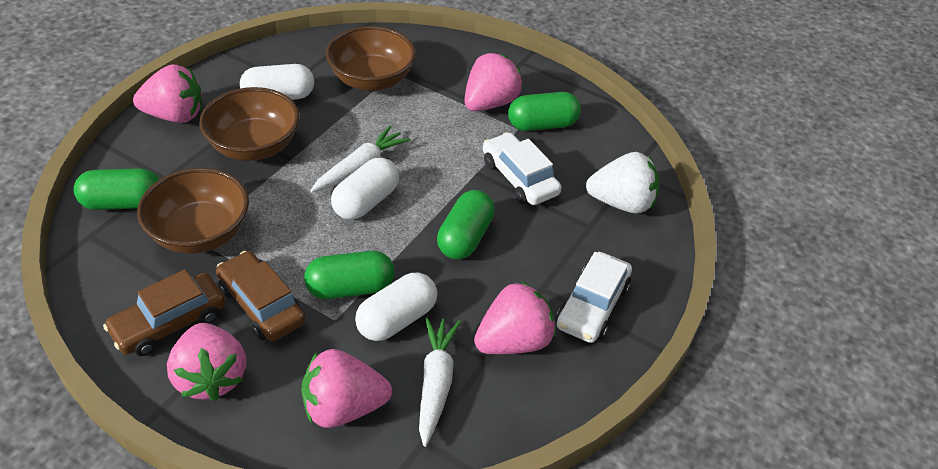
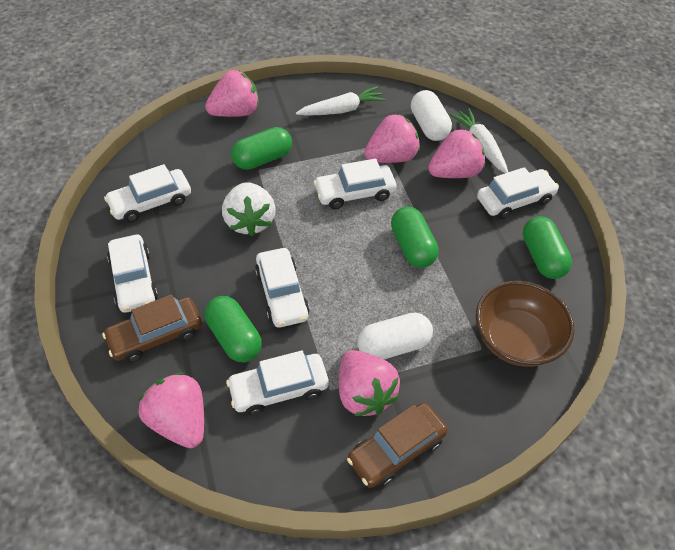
brown bowl: 3 -> 1
white capsule: 3 -> 2
white car: 2 -> 6

